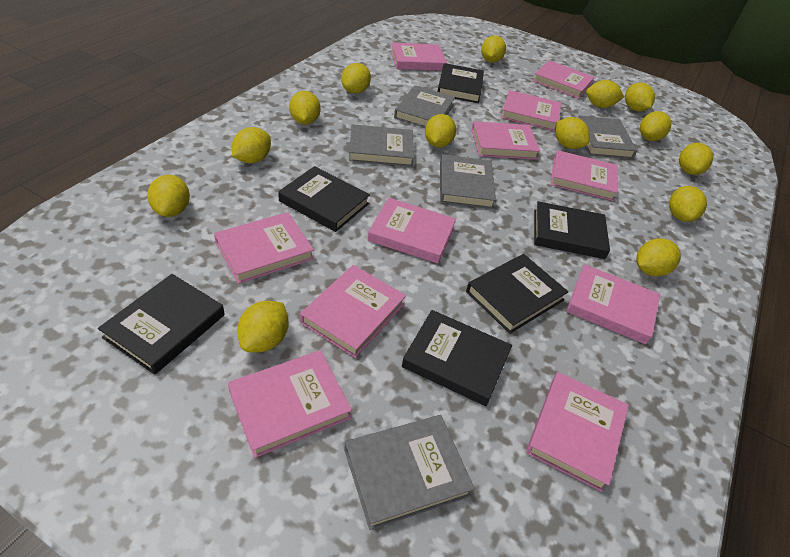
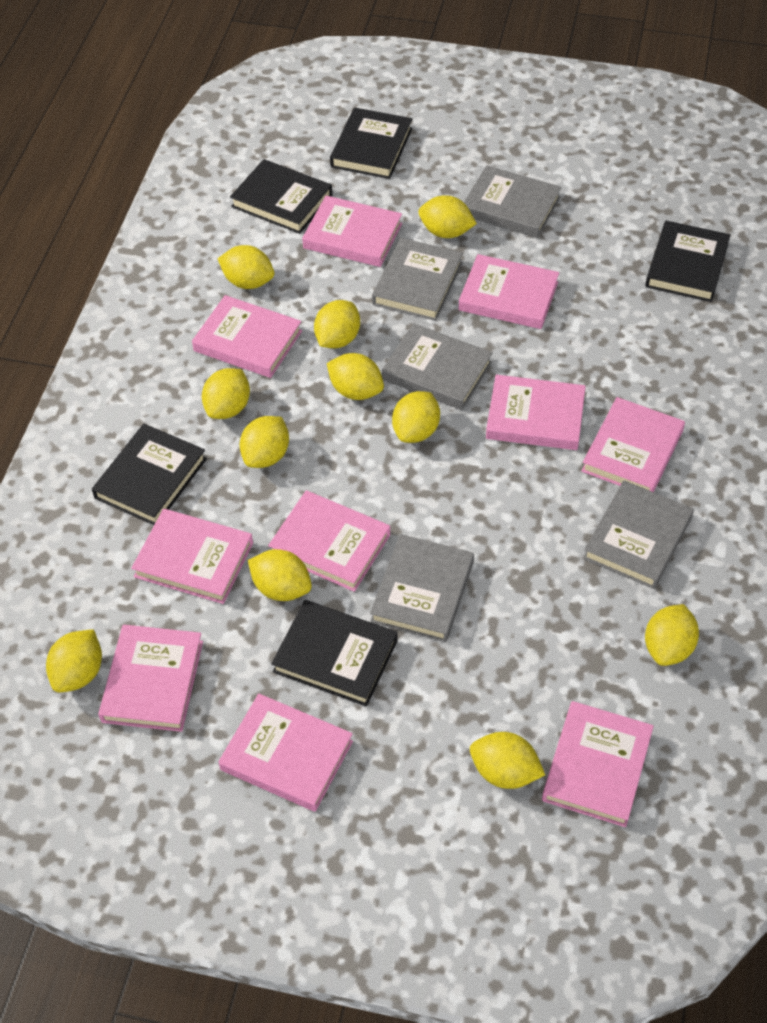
black book: 6 -> 5
pink book: 11 -> 10
yellow lemon: 14 -> 11

